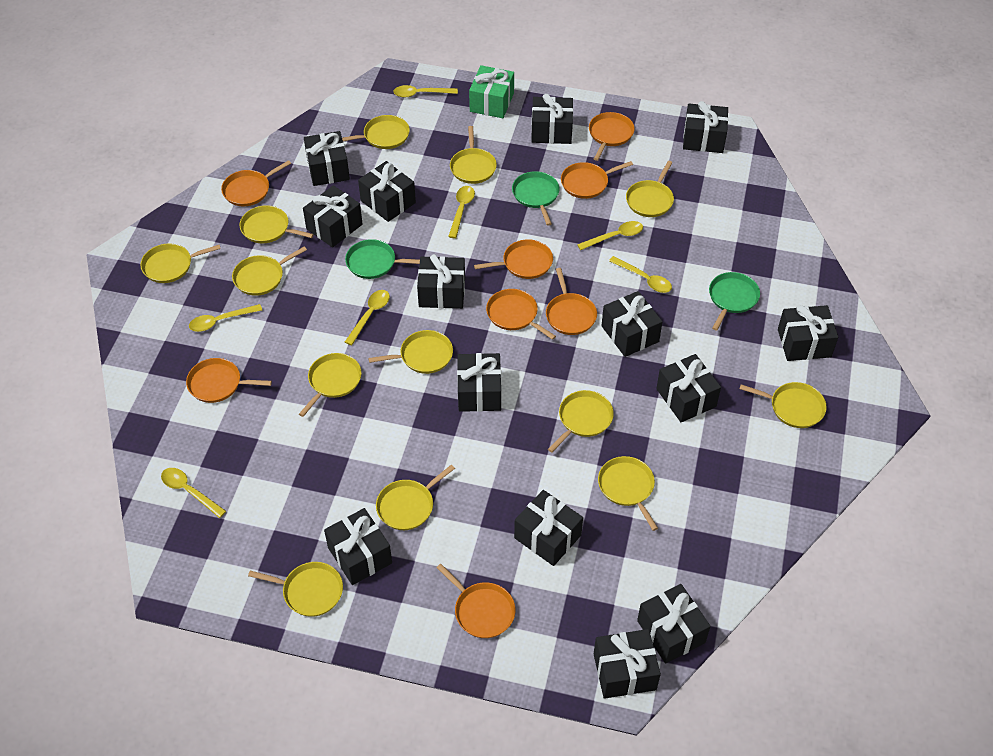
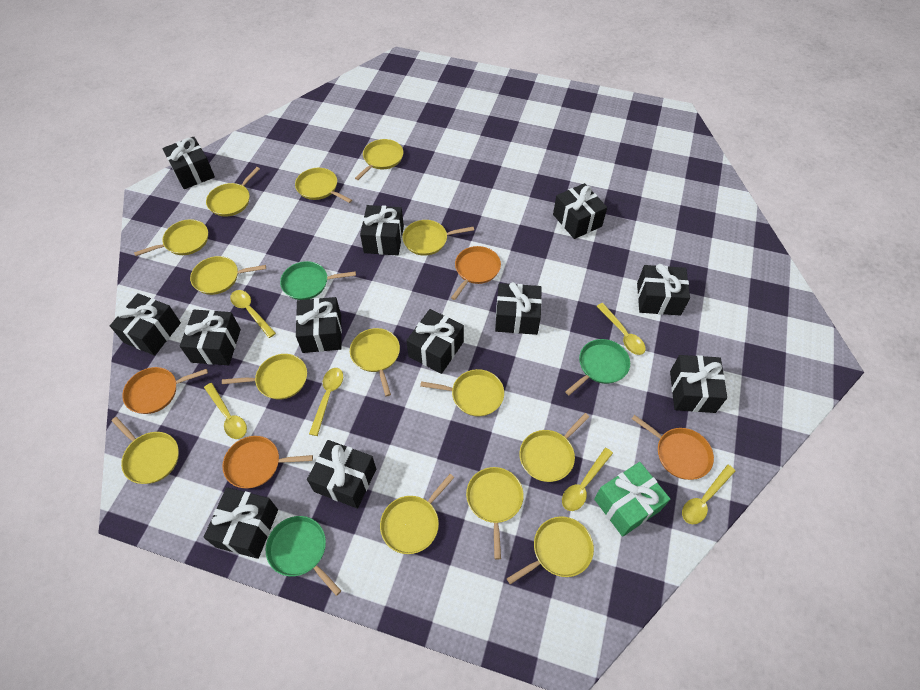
black gift: 14 -> 12
orange pan: 8 -> 4
yellow pan: 13 -> 14
yellow spoon: 7 -> 6

